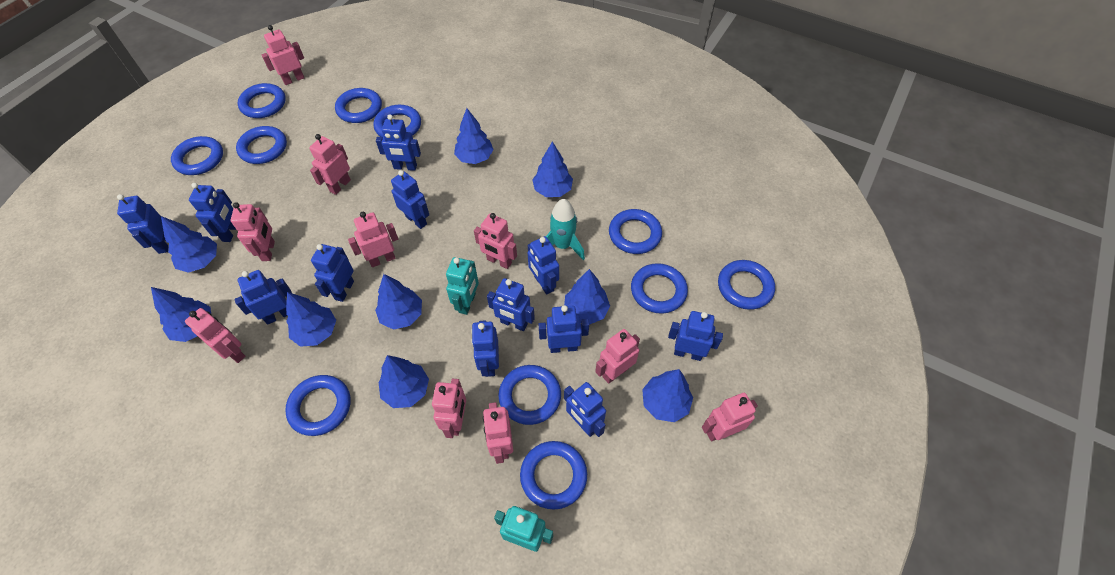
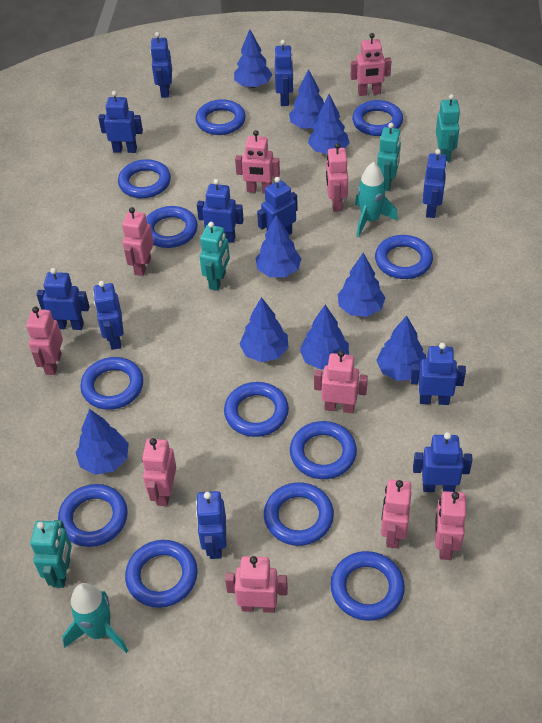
blue ring: 11 -> 12
blue robot: 12 -> 11
turquoise robot: 2 -> 4
turquoise rocket: 1 -> 2

